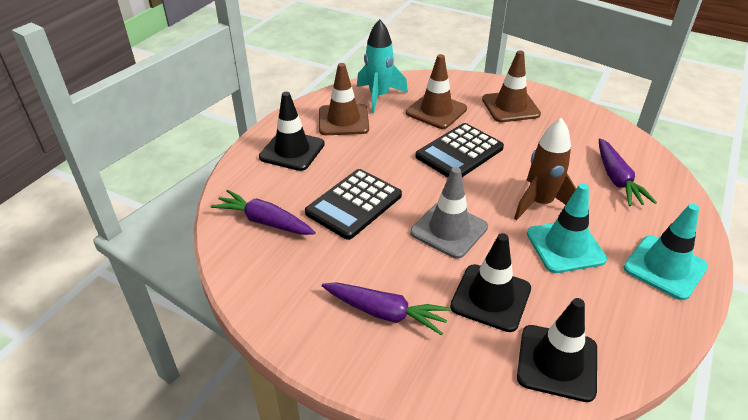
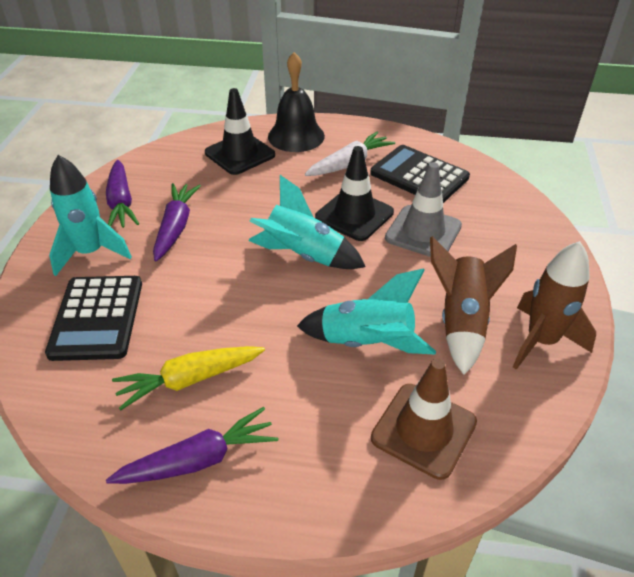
black bell: 0 -> 1
black traffic cone: 3 -> 2
brown rocket: 1 -> 2
brown traffic cone: 3 -> 1
turquoise rocket: 1 -> 3
turquoise traffic cone: 2 -> 0
white carrot: 0 -> 1
yellow carrot: 0 -> 1

